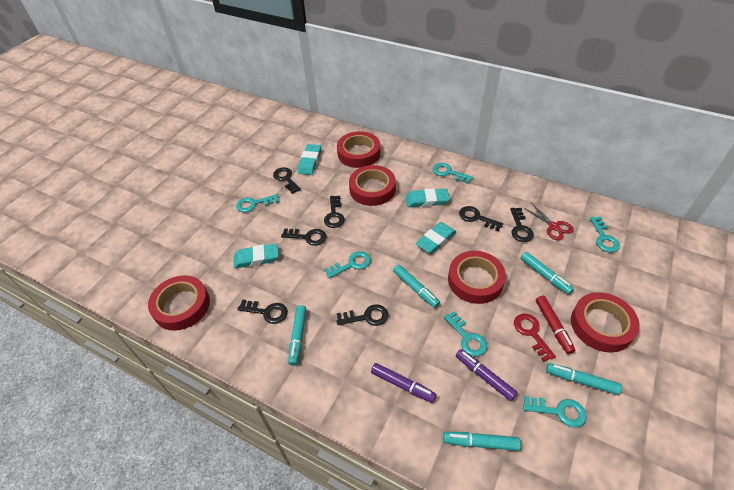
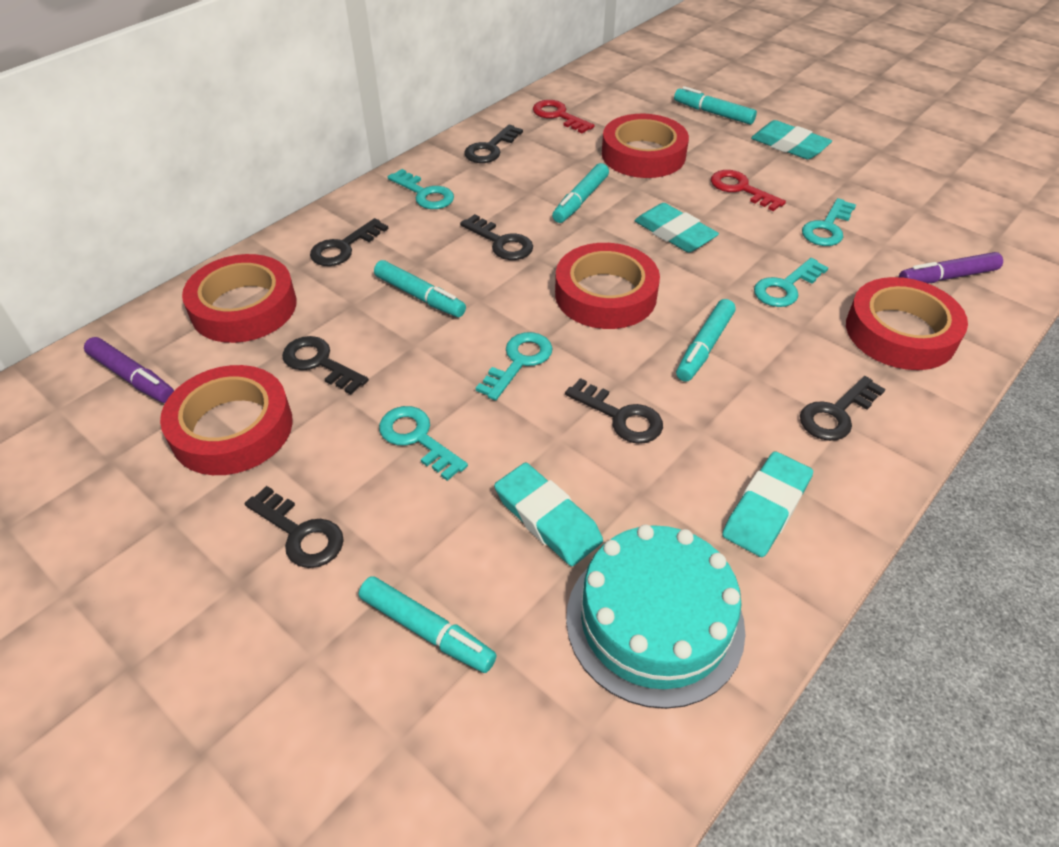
red key: 1 -> 2
red marker: 1 -> 0
red scissors: 1 -> 0
turquoise cake: 0 -> 1
turquoise key: 6 -> 5

